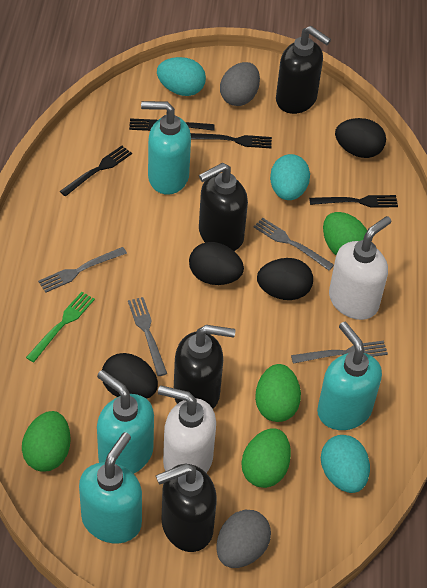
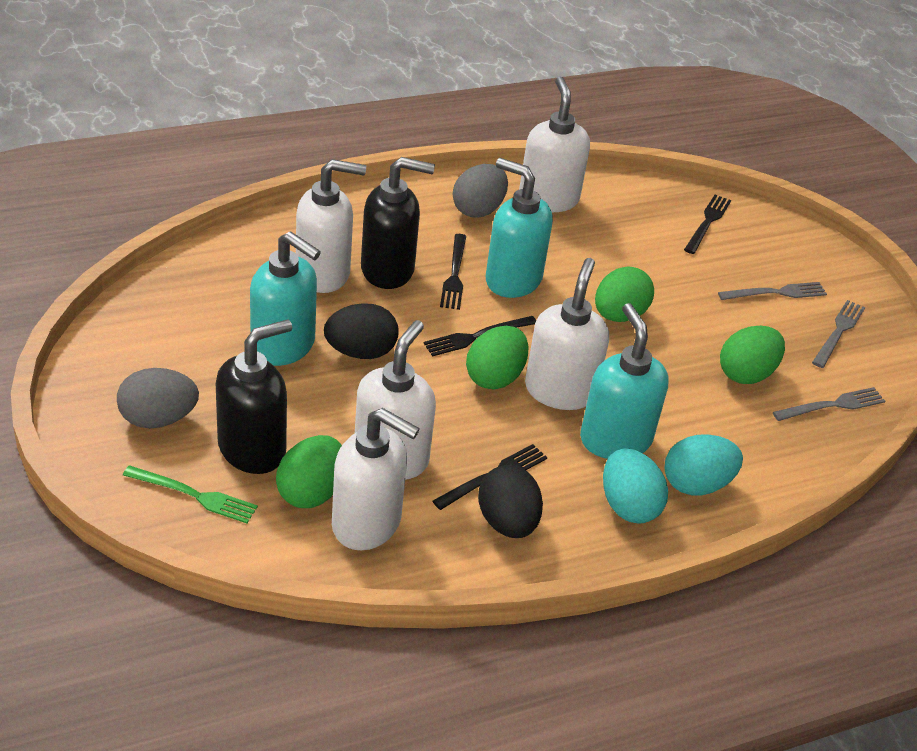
black egg: 4 -> 2
black soap dispenser: 4 -> 2
grey fork: 4 -> 3
turquoise egg: 3 -> 2
turquoise soap dispenser: 4 -> 3
white soap dispenser: 2 -> 5

